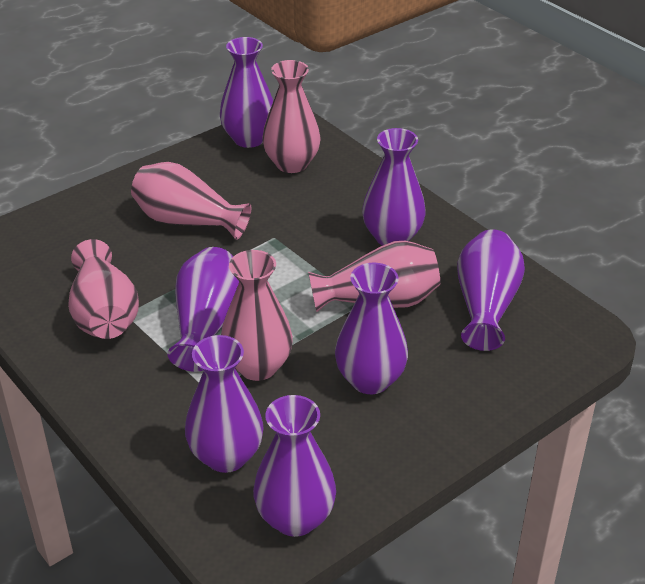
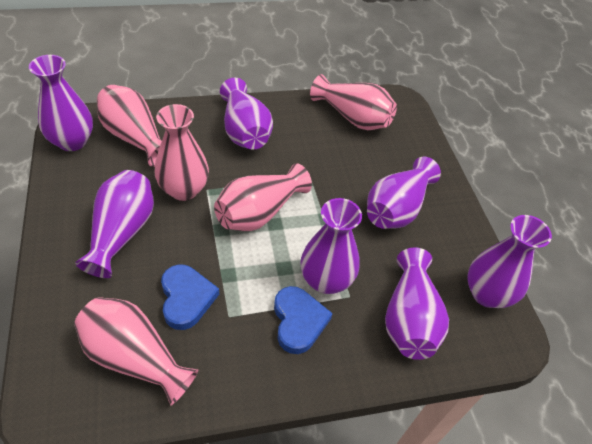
blue heart: 0 -> 2

